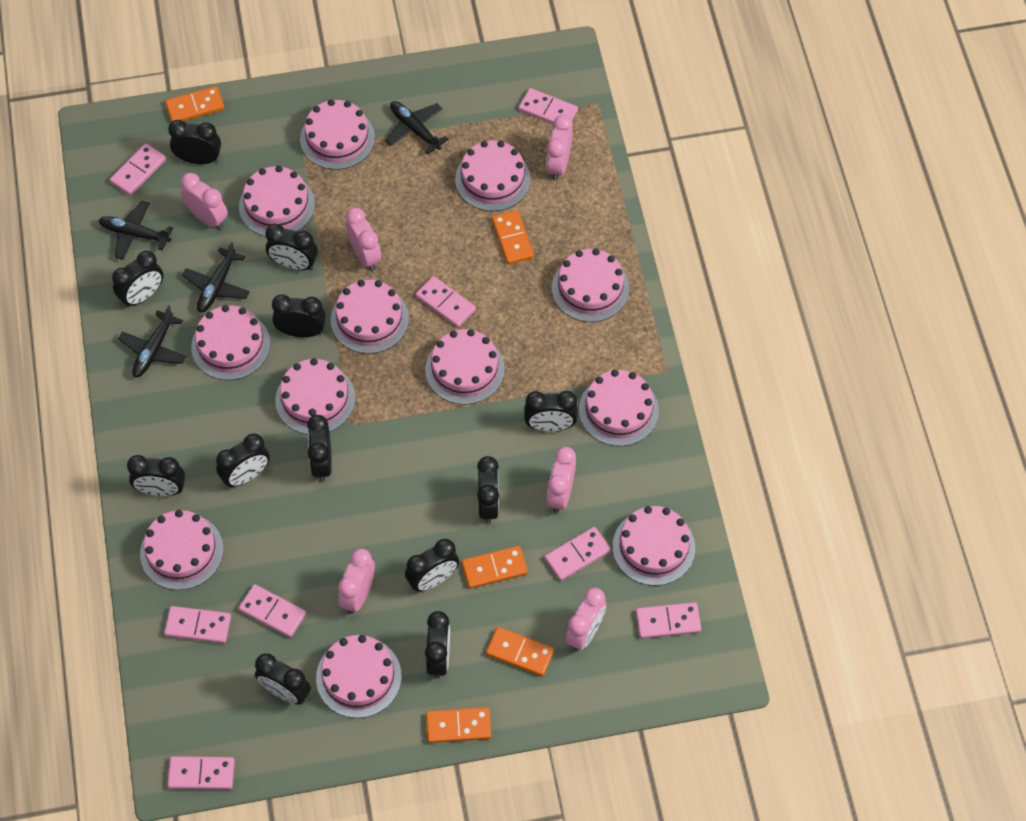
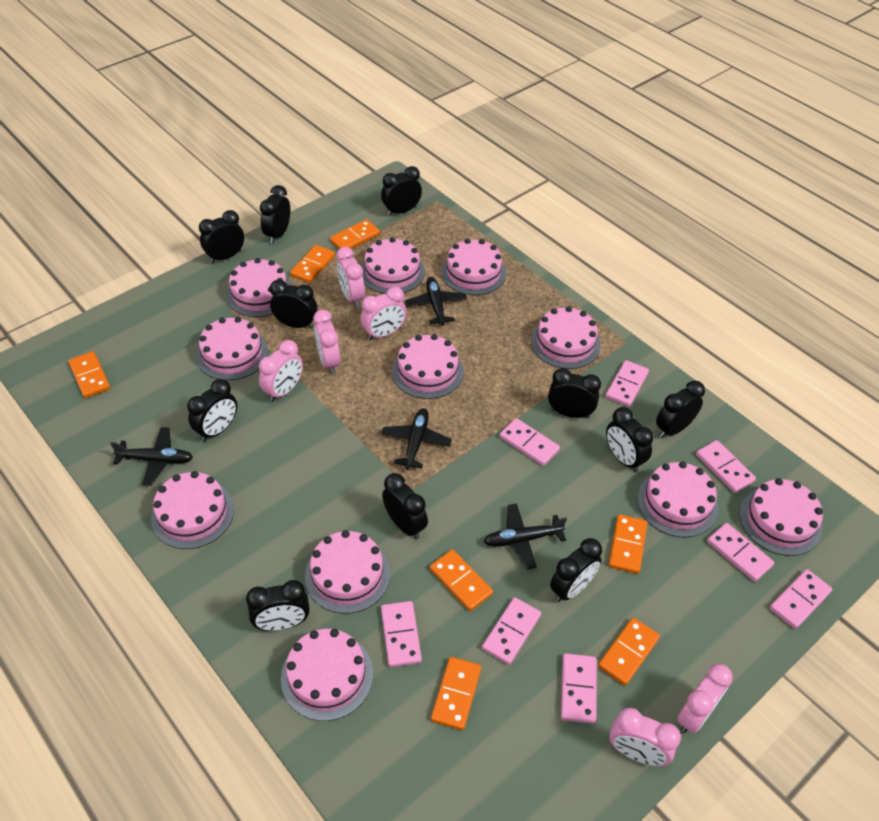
black clock: 12 -> 11
orange domino: 5 -> 7
pink cake: 12 -> 11

